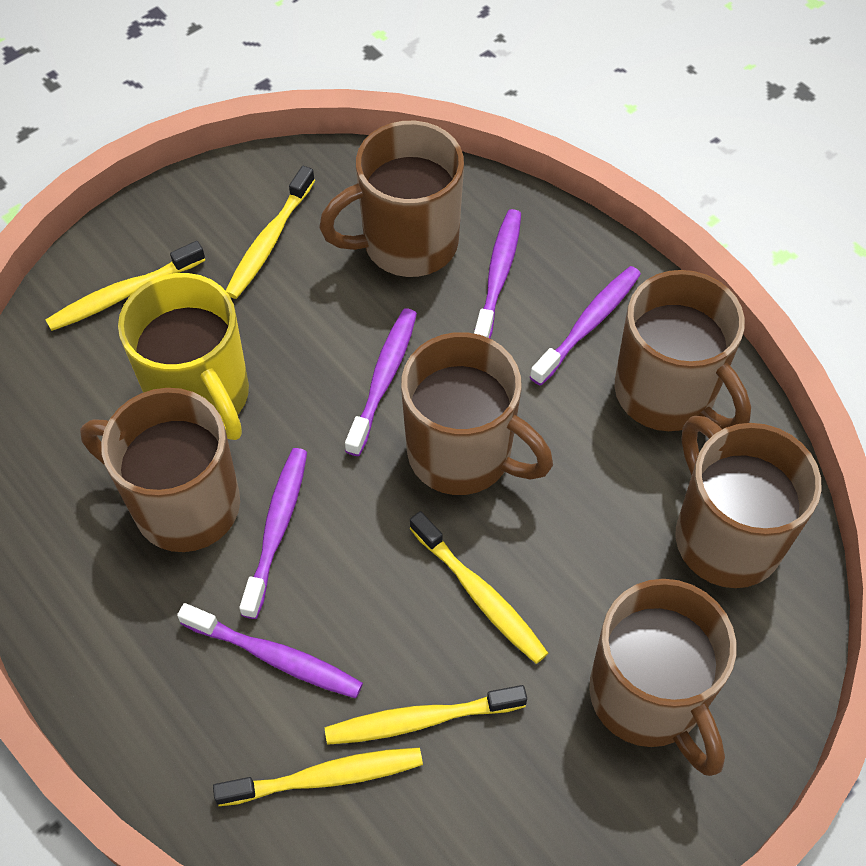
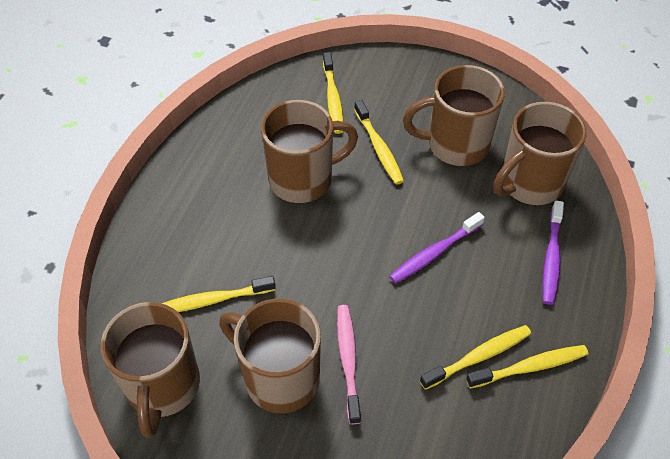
brown mug: 6 -> 5
pink toothbrush: 0 -> 1
purple toothbrush: 5 -> 2
yellow mug: 1 -> 0

